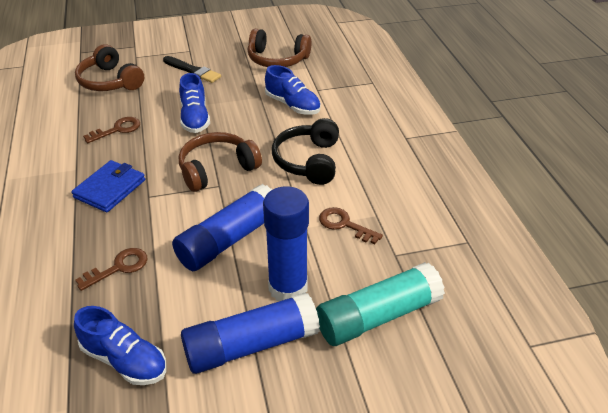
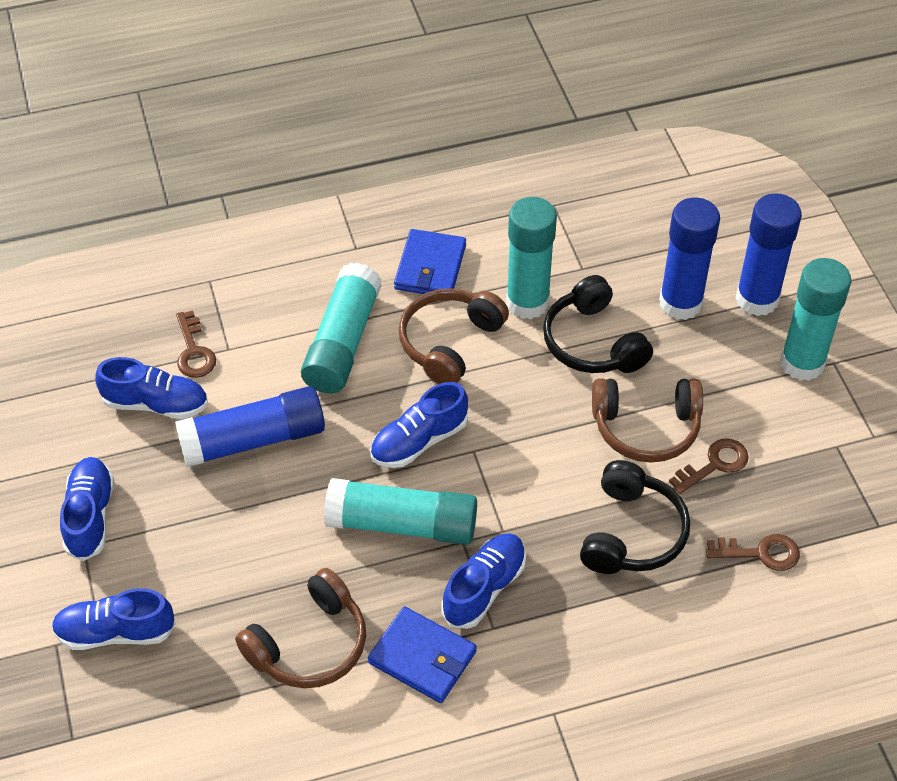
black brush: 1 -> 0
black headphones: 1 -> 2
blue shoe: 3 -> 5
blue wallet: 1 -> 2
turquoise glue stick: 1 -> 4

